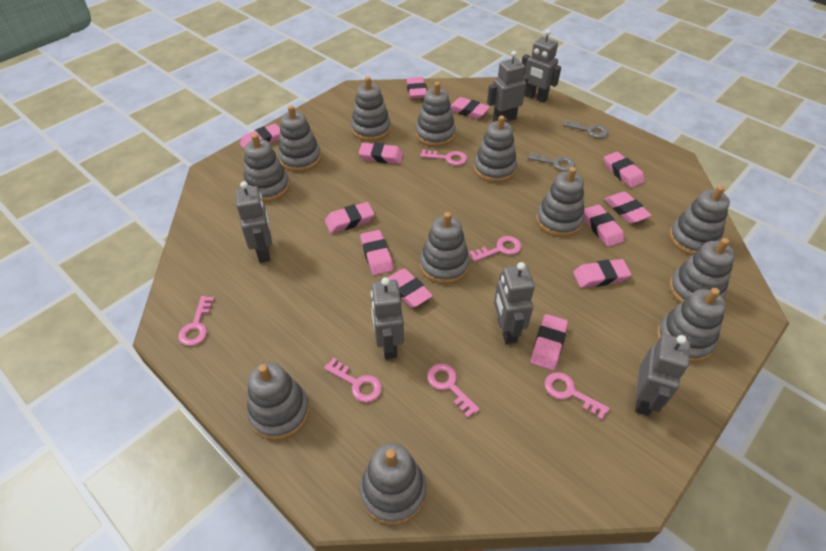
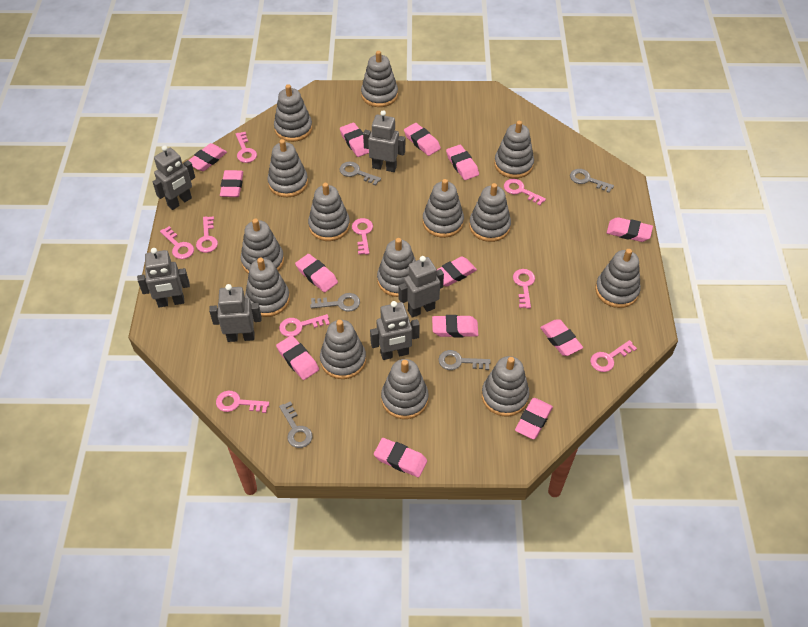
grey key: 2 -> 5
grey stacking toy: 12 -> 14
pink eraser: 12 -> 13
pink key: 6 -> 9

